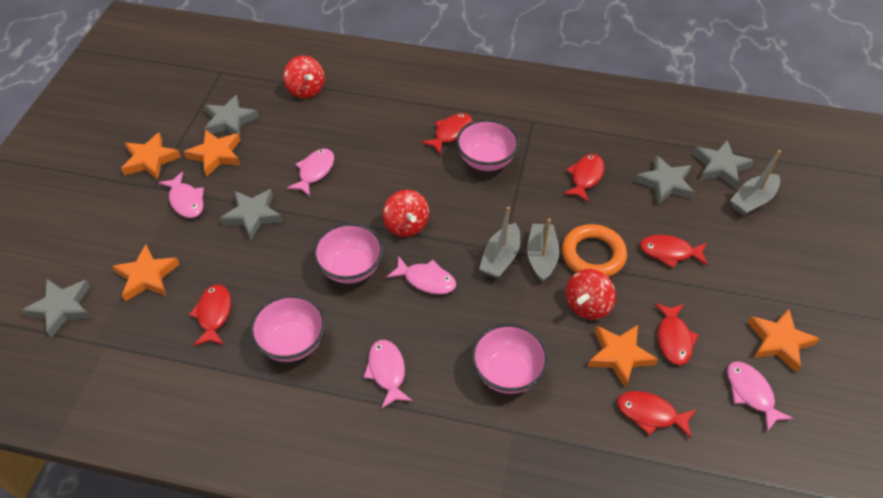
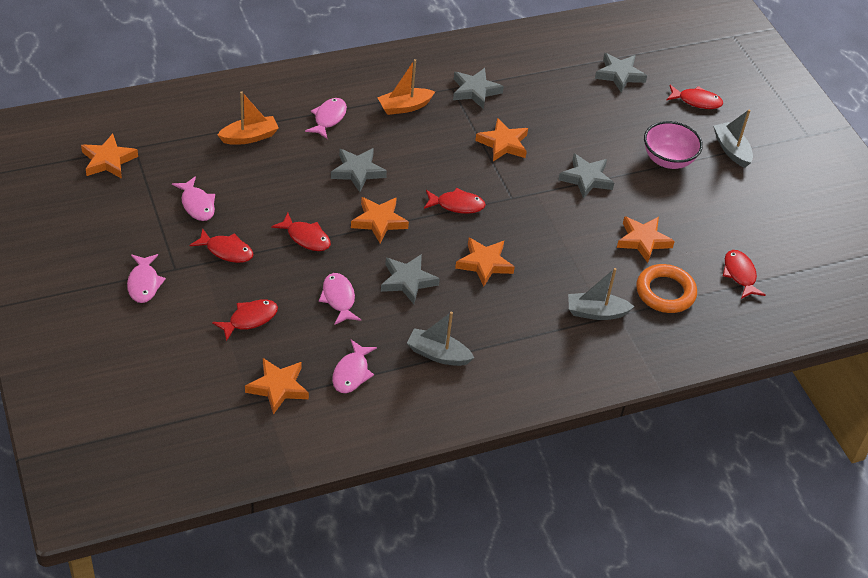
orange boat: 0 -> 2
orange star: 5 -> 6
pink bowl: 4 -> 1
red spinning top: 3 -> 0

